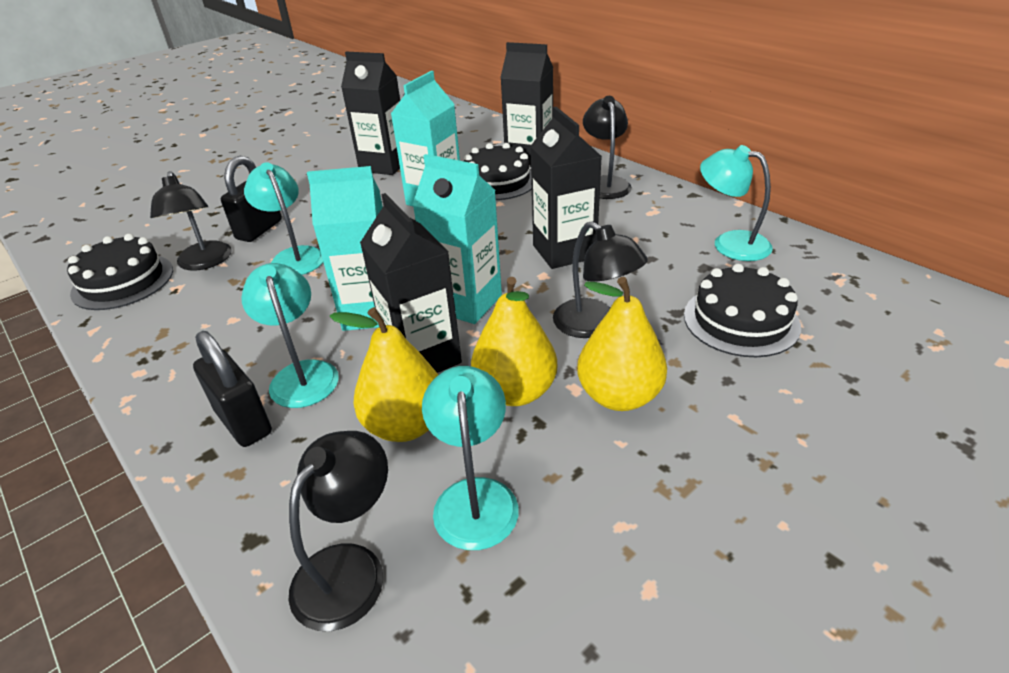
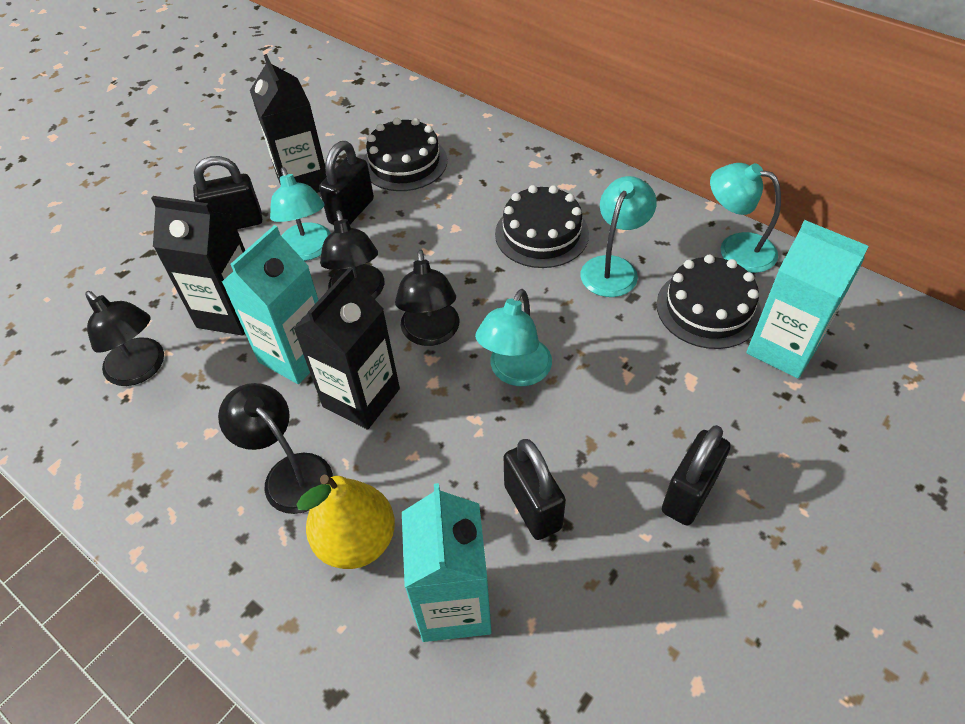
black carton: 4 -> 3
black padlock: 2 -> 4
yellow pear: 3 -> 1

